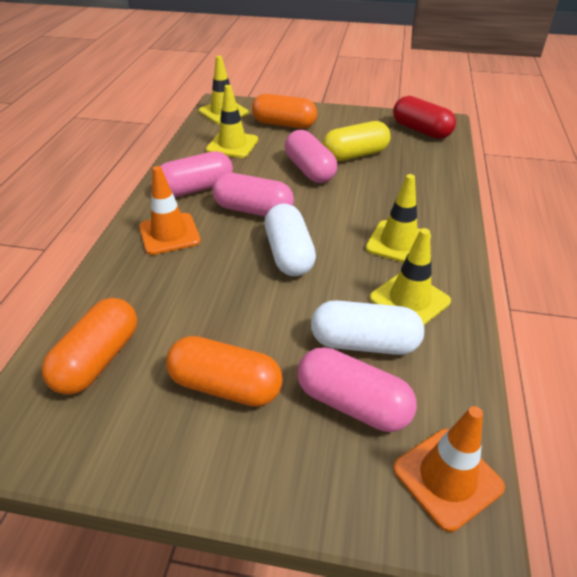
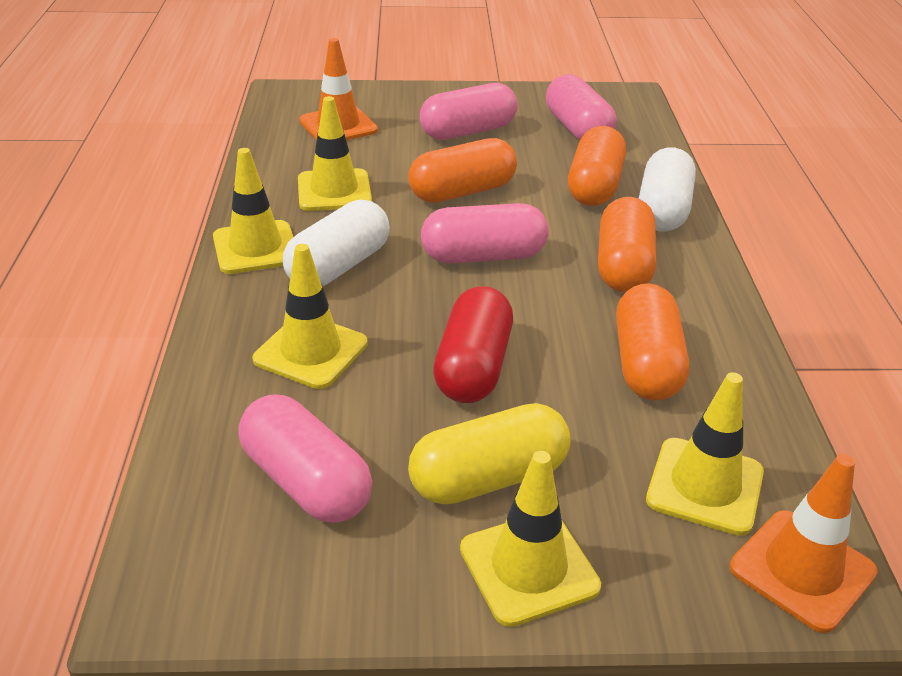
orange capsule: 3 -> 4
yellow traffic cone: 4 -> 5

